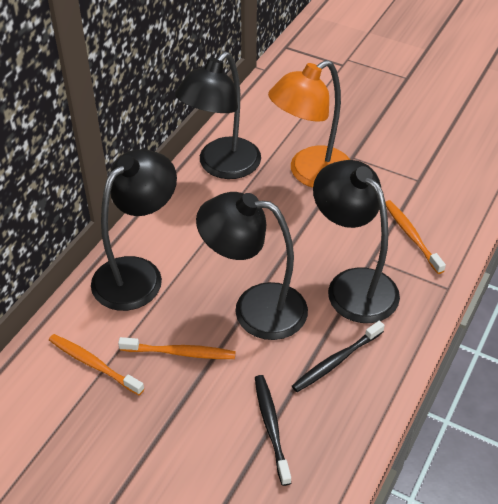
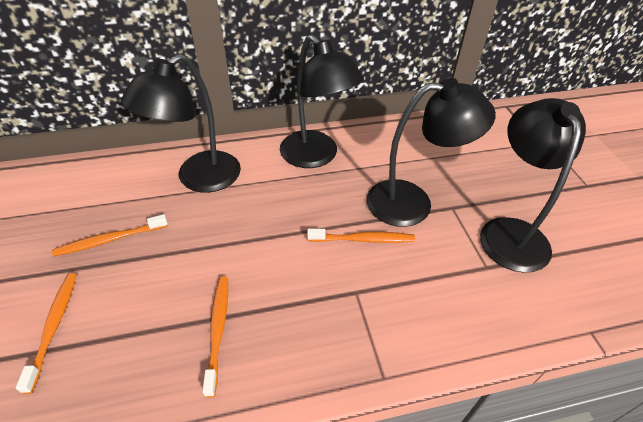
black toothbrush: 2 -> 0
orange lamp: 1 -> 0
orange toothbrush: 3 -> 4

